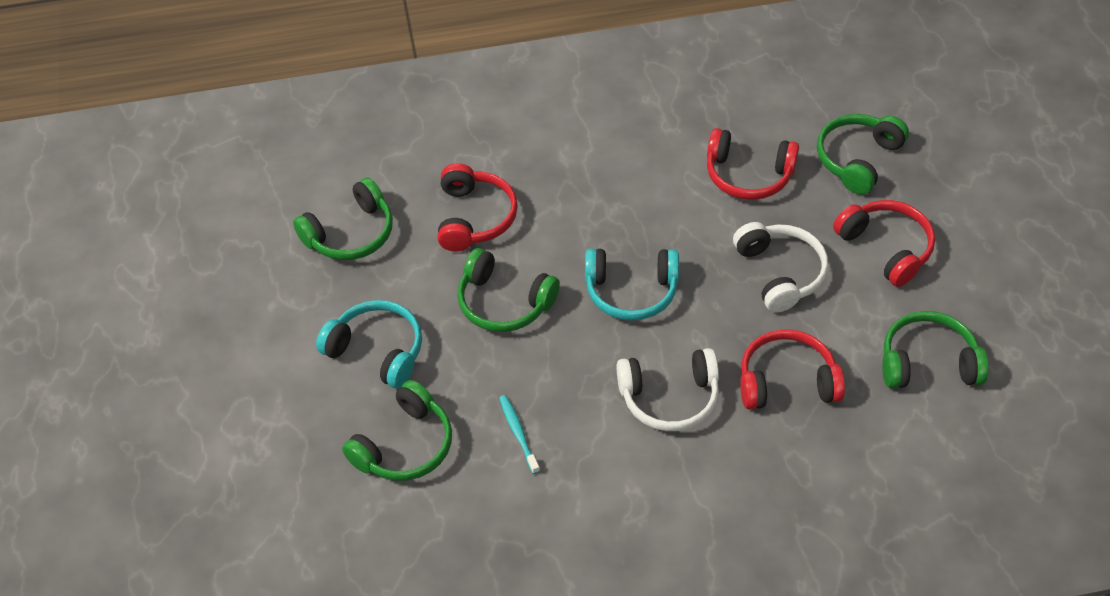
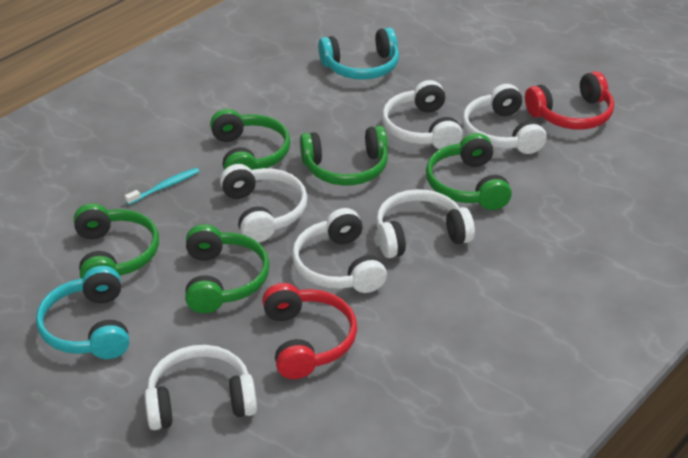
red headphones: 4 -> 2
white headphones: 2 -> 6

